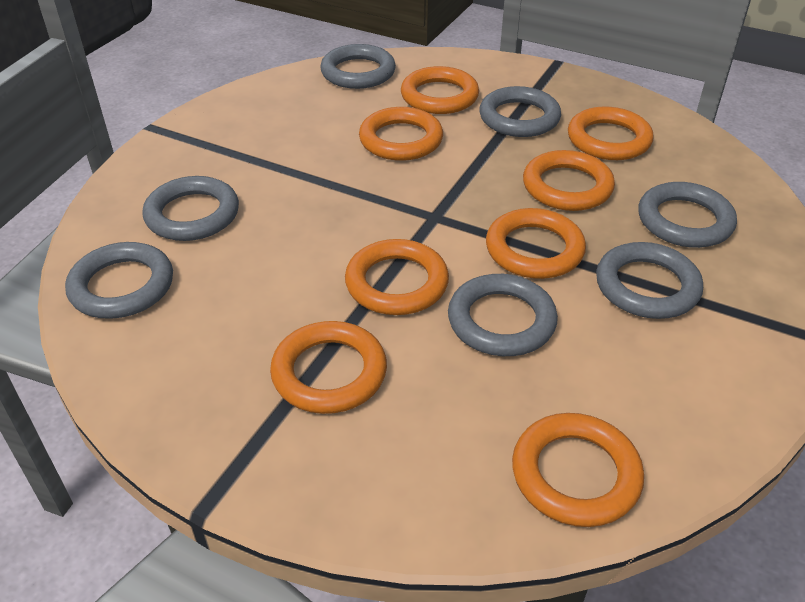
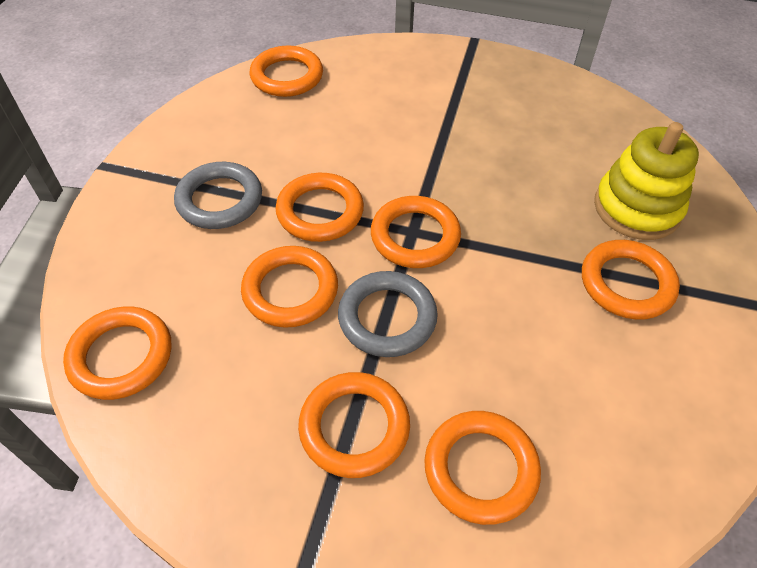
grey ring: 7 -> 2
yellow stacking toy: 0 -> 1

